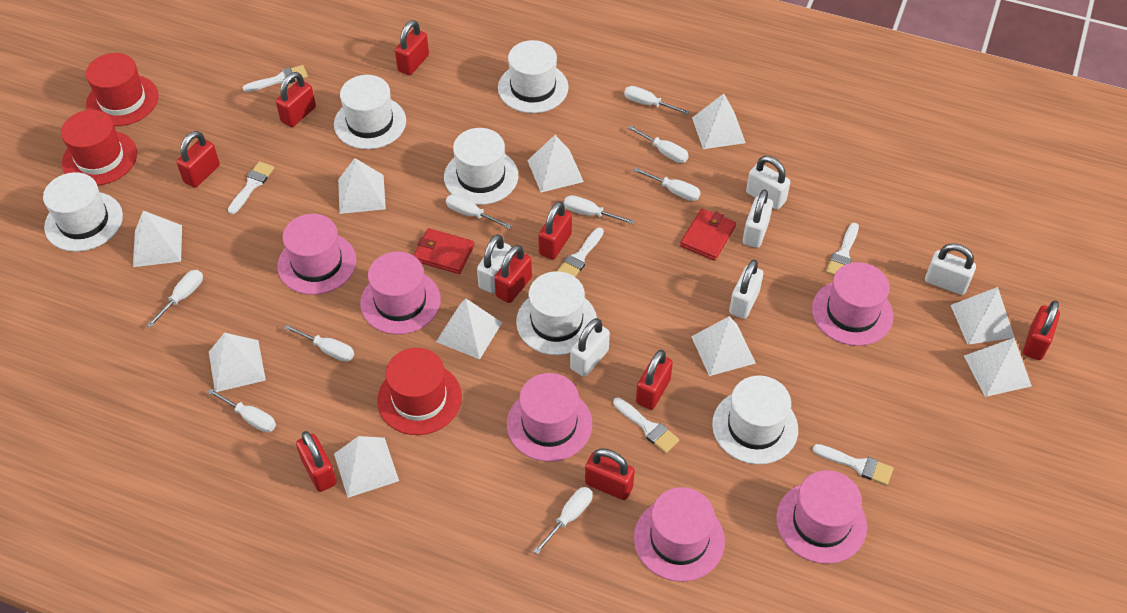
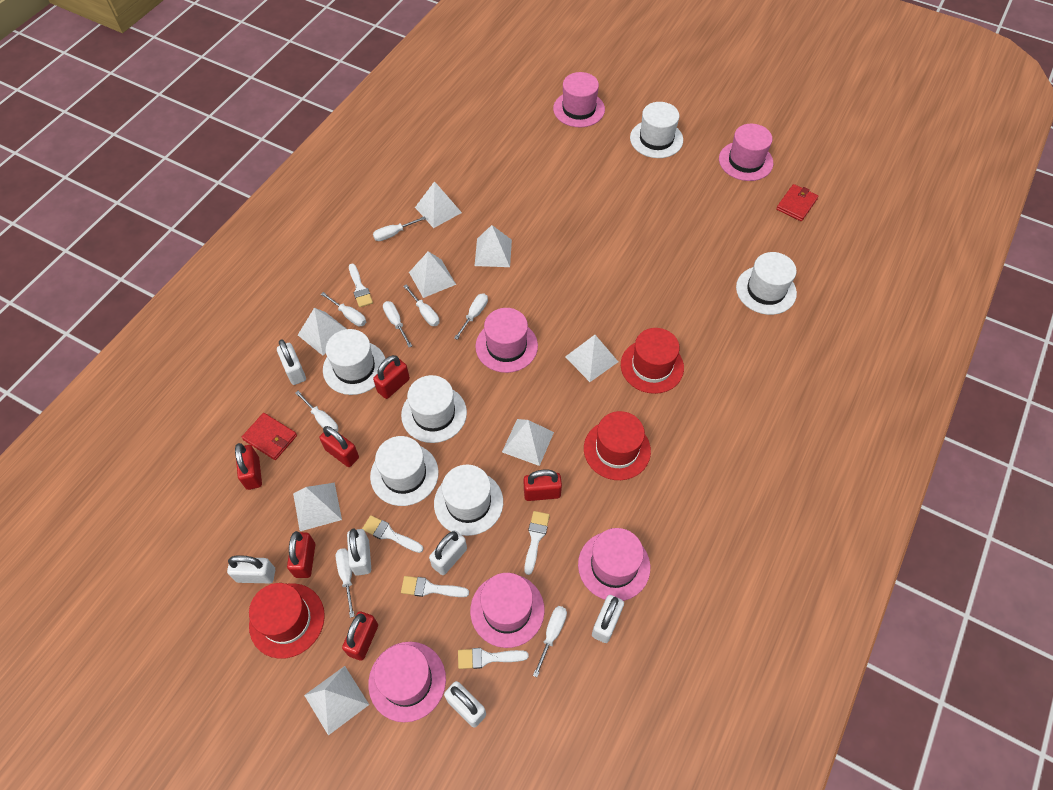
red padlock: 9 -> 6
white brush: 6 -> 5
white pyramid: 10 -> 8
white screwdriver: 9 -> 8

